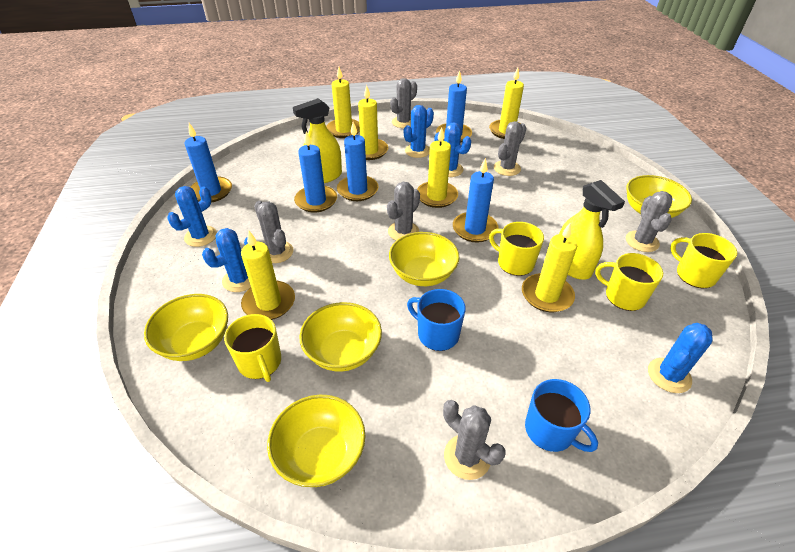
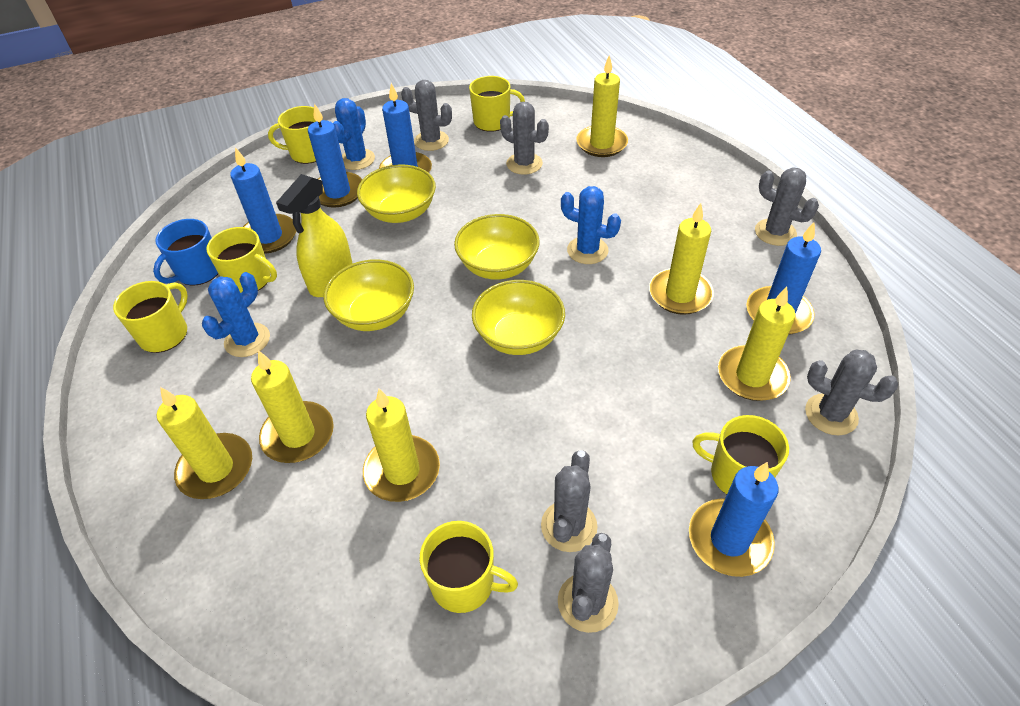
blue cactus: 5 -> 3
blue mug: 2 -> 1
yellow bowl: 5 -> 4
yellow mug: 4 -> 6
yellow spray bottle: 2 -> 1

